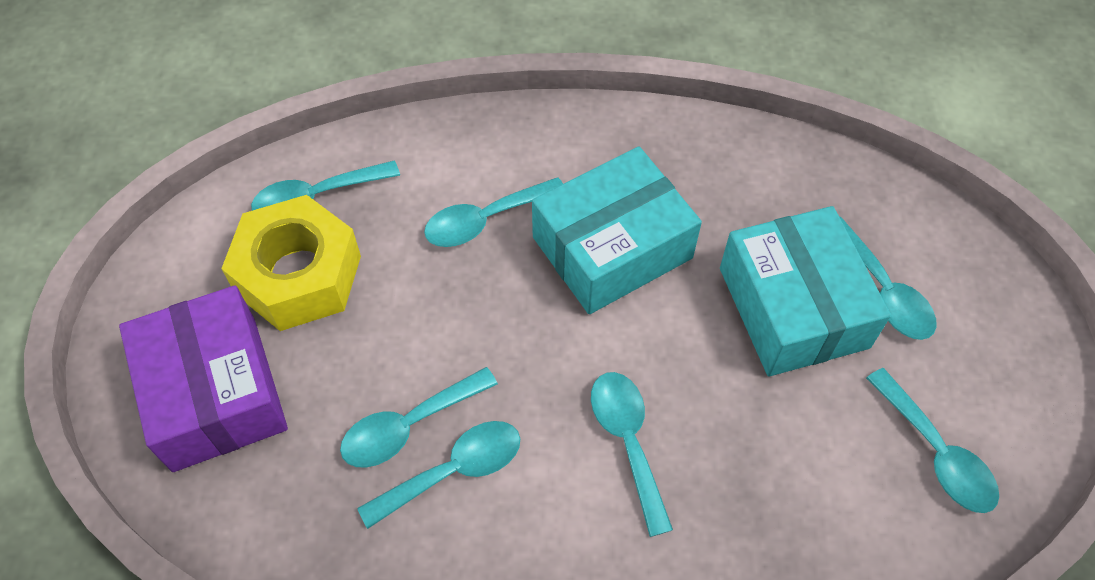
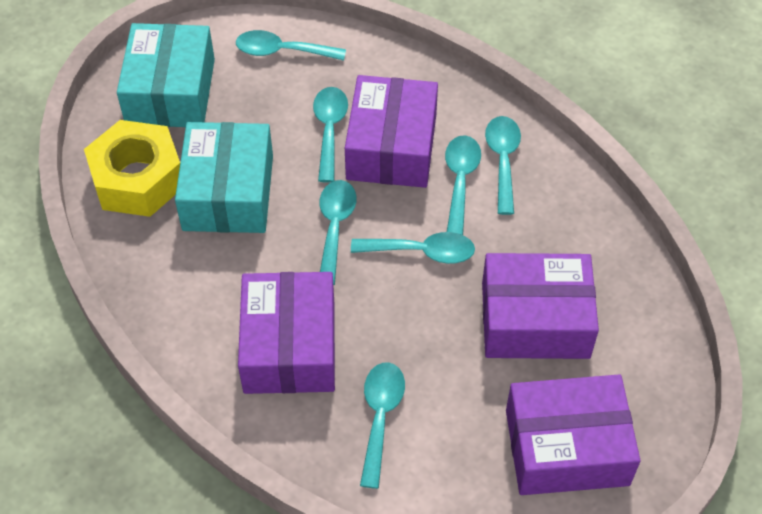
purple box: 1 -> 4

